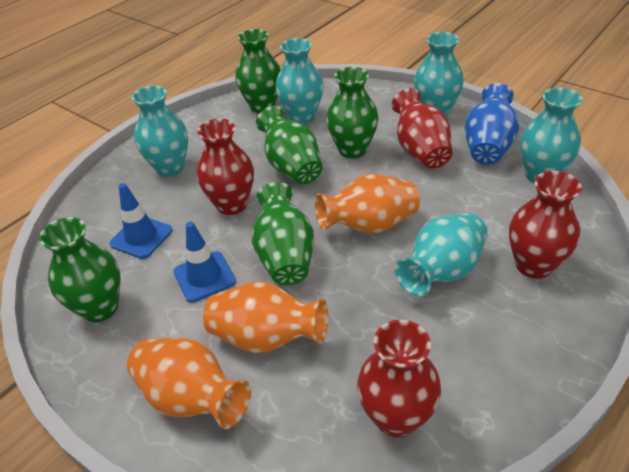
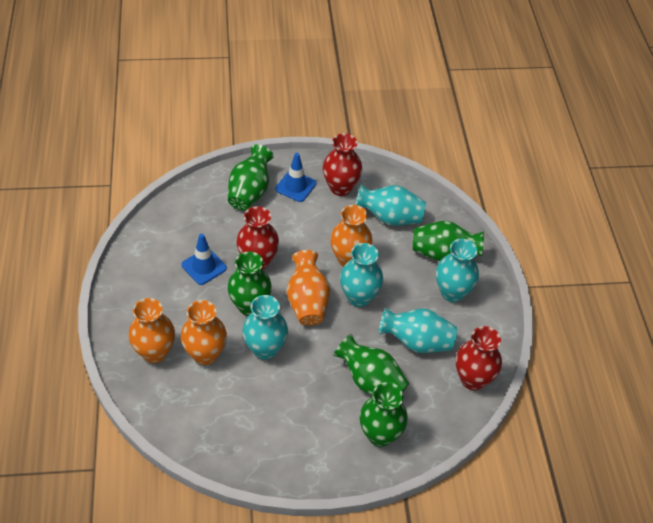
blue vase: 1 -> 0
orange vase: 3 -> 4
red vase: 4 -> 3

